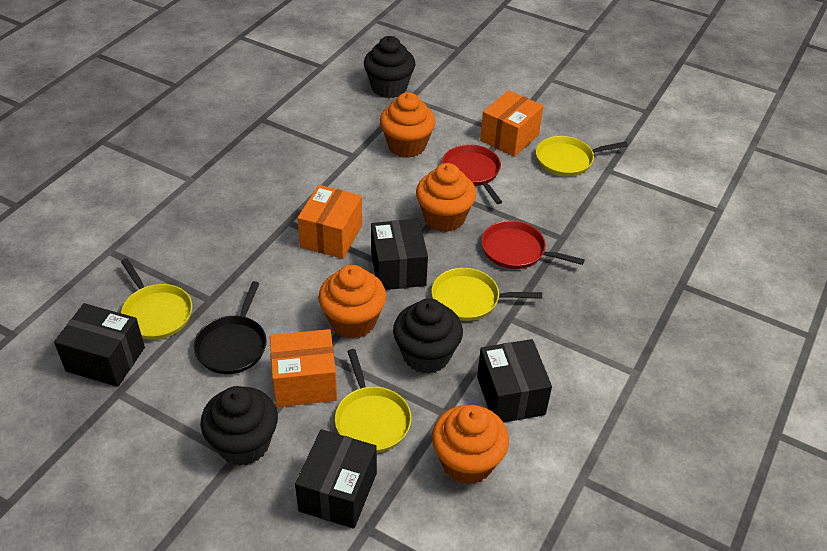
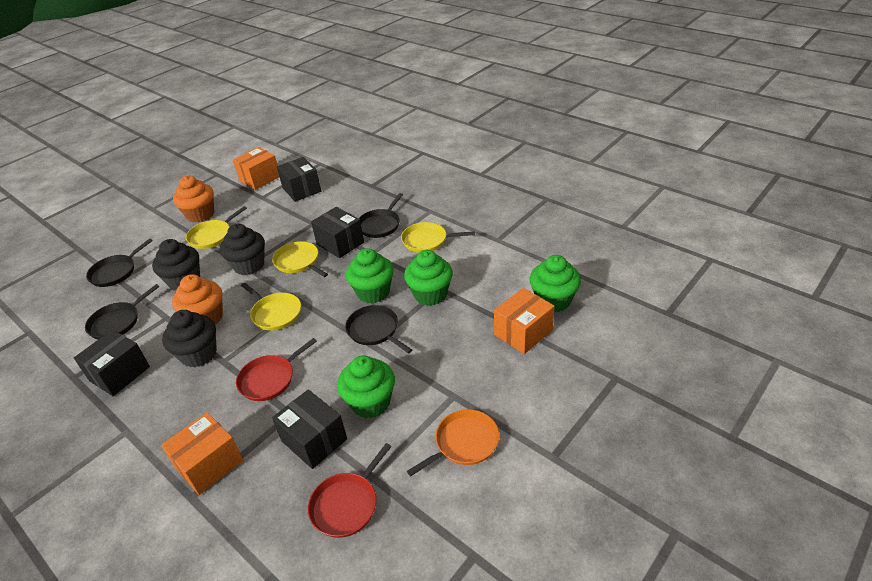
black pan: 1 -> 4
green cupcake: 0 -> 4
orange cupcake: 4 -> 2
orange pan: 0 -> 1

